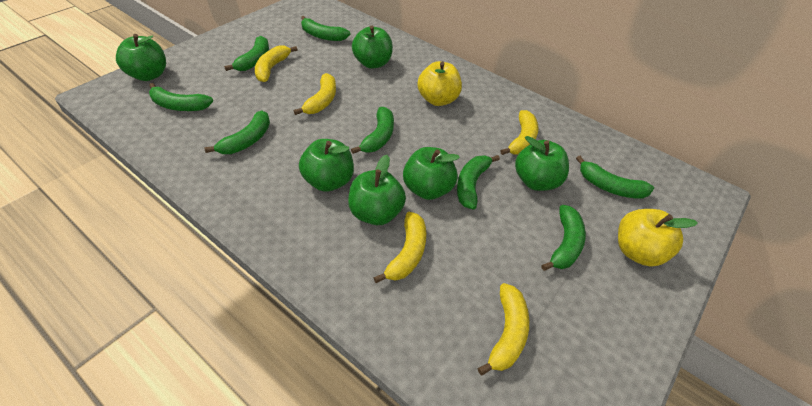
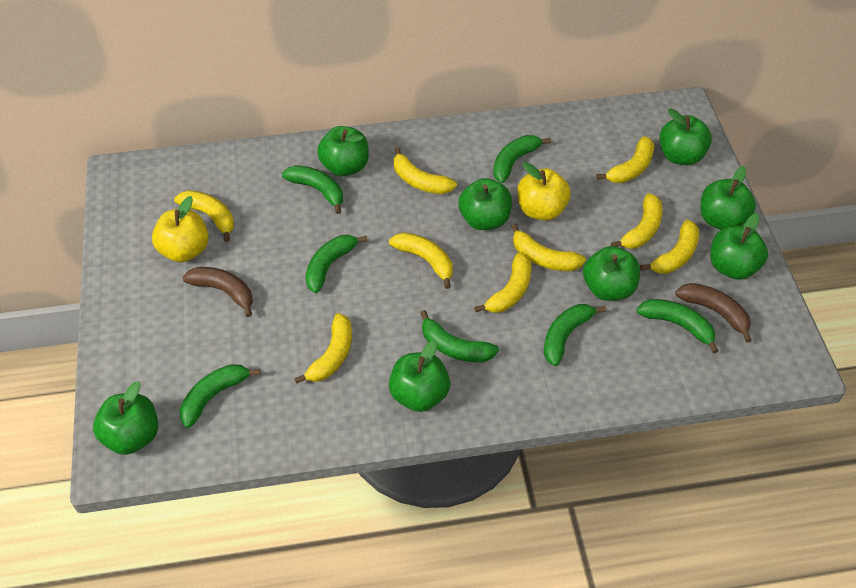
brown banana: 0 -> 2
green apple: 6 -> 8
green banana: 8 -> 7
yellow banana: 5 -> 9

